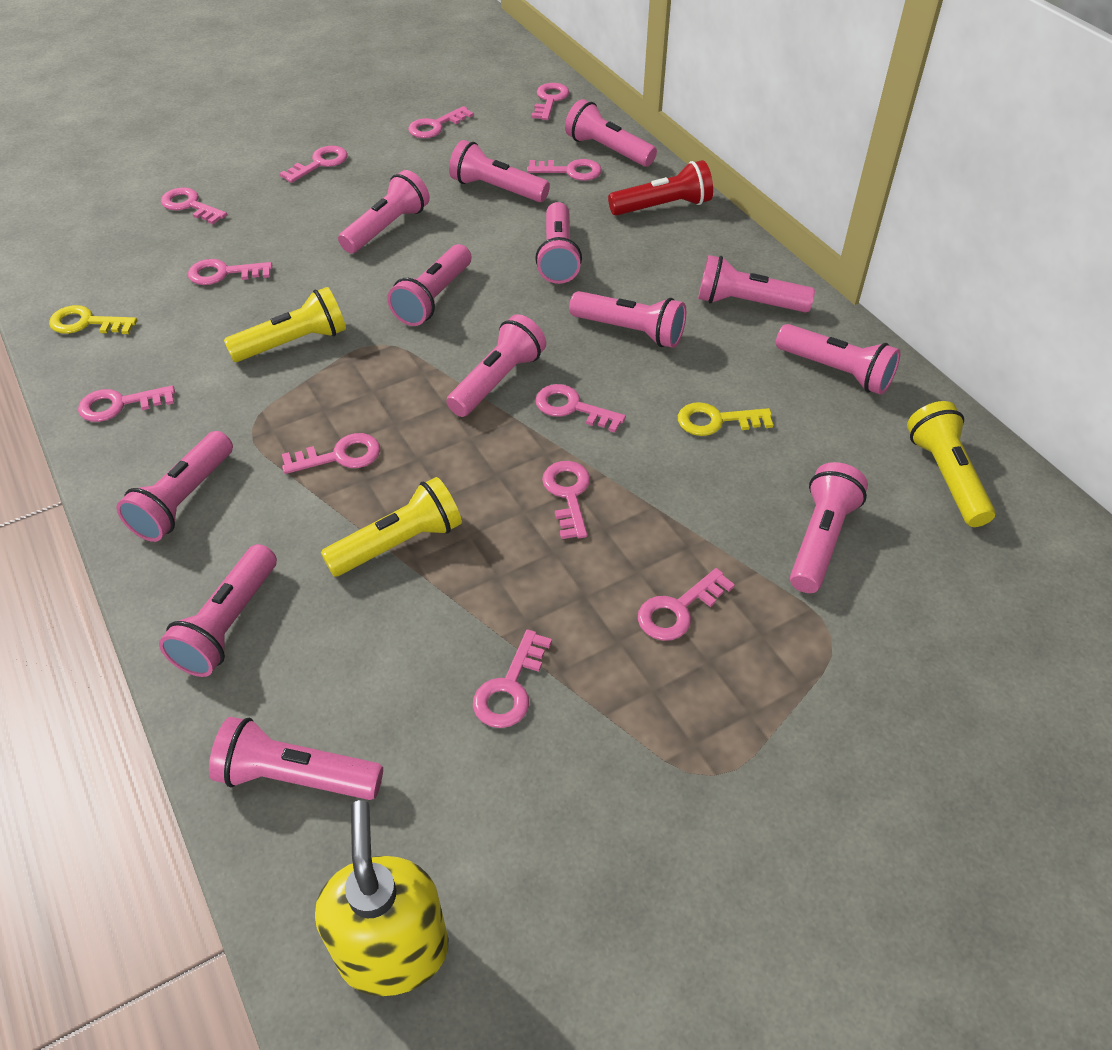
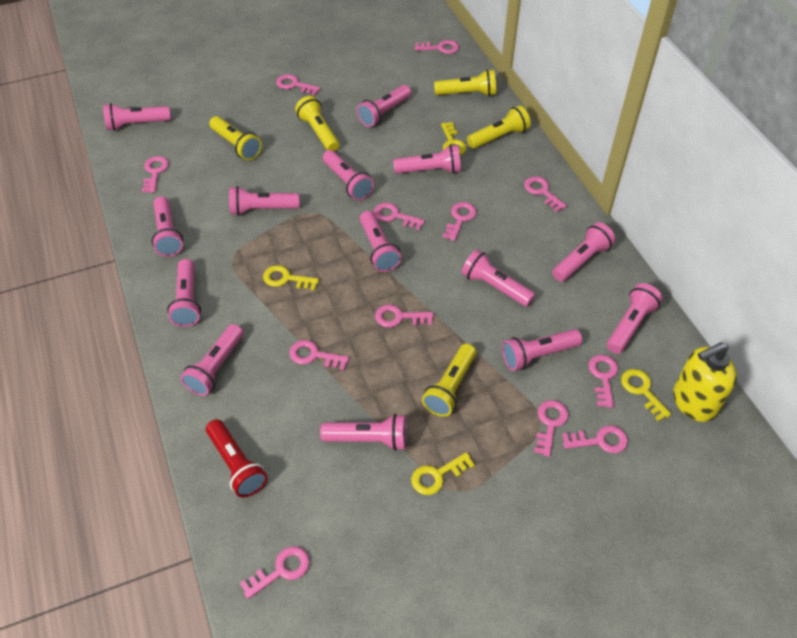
pink flashlight: 13 -> 14
yellow flashlight: 3 -> 5
yellow key: 2 -> 4

